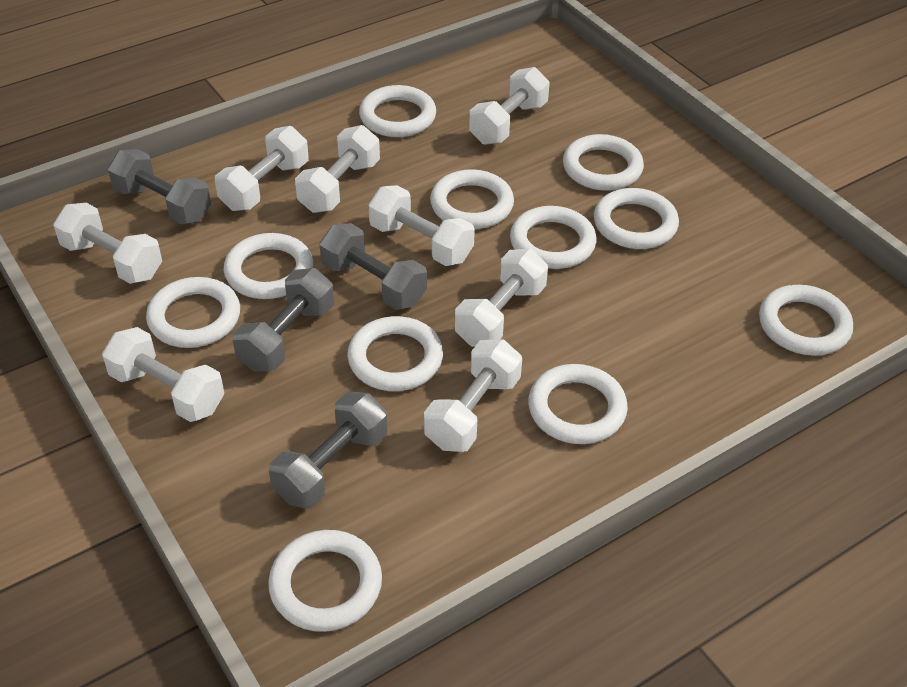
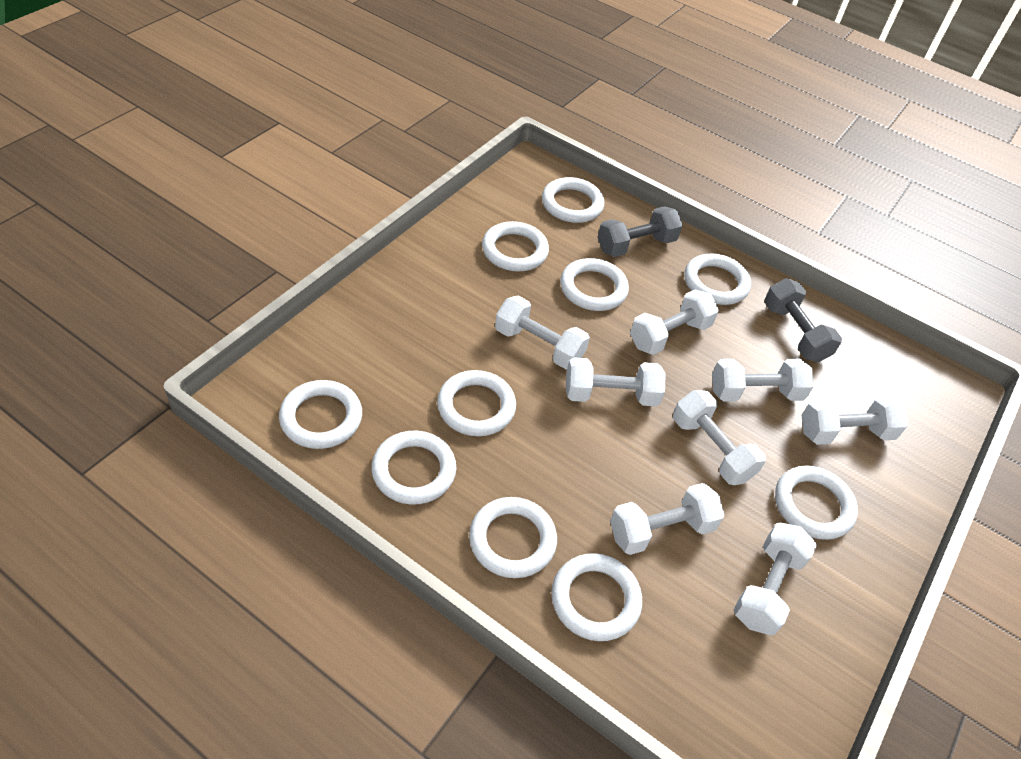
grey dumbbell: 4 -> 2
white ring: 11 -> 10

